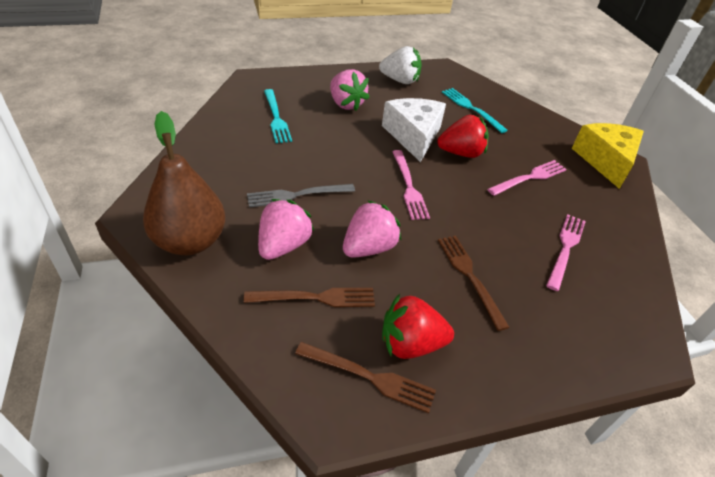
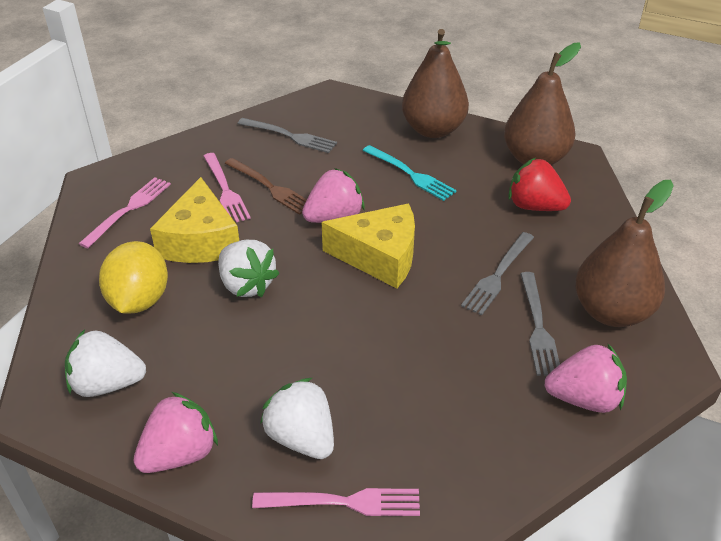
brown fork: 3 -> 1
brown pear: 1 -> 3
grey fork: 1 -> 3
red strawberry: 2 -> 1
turquoise fork: 2 -> 1
white cheese: 1 -> 0
white strawberry: 1 -> 3
yellow cheese: 1 -> 2
yellow lemon: 0 -> 1

